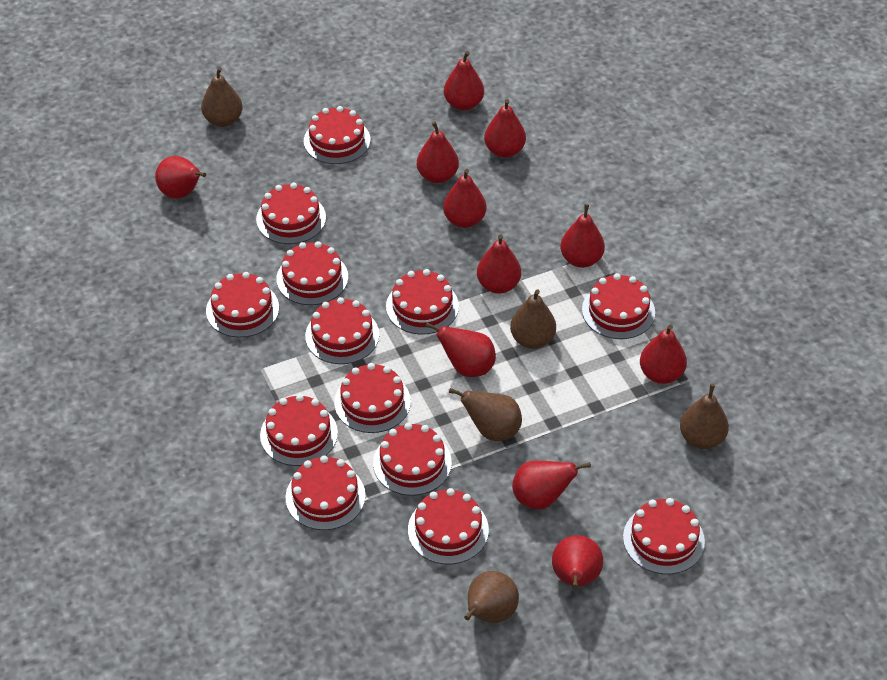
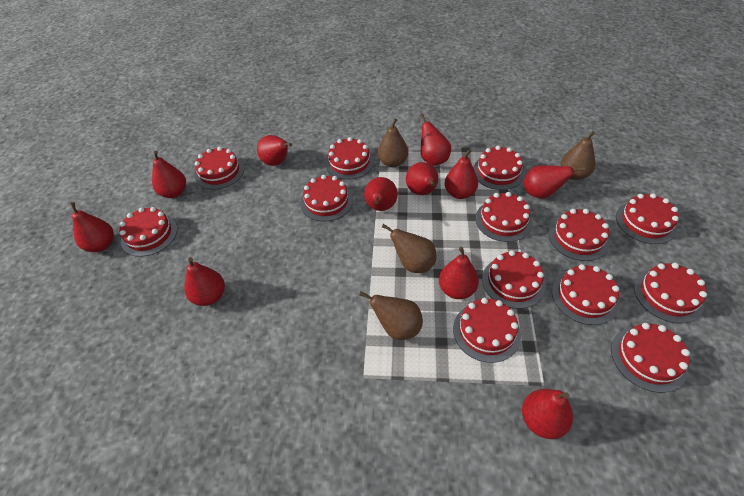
brown pear: 5 -> 4

